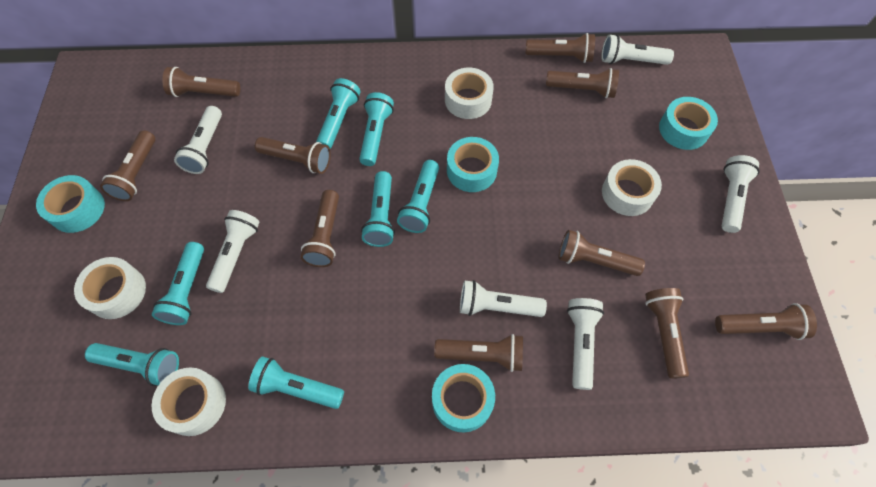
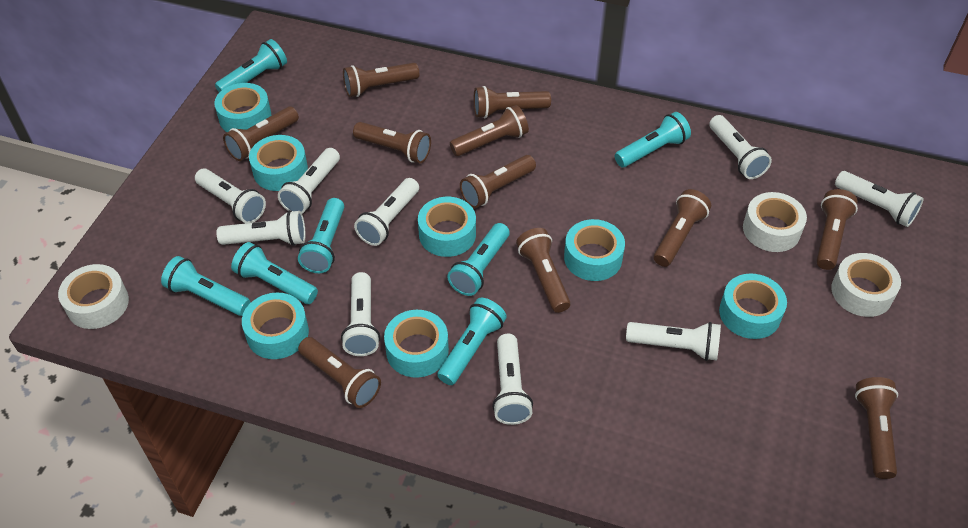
brown flashlight: 10 -> 11
turquoise tape: 4 -> 7
white flashlight: 6 -> 9
white tape: 4 -> 3

